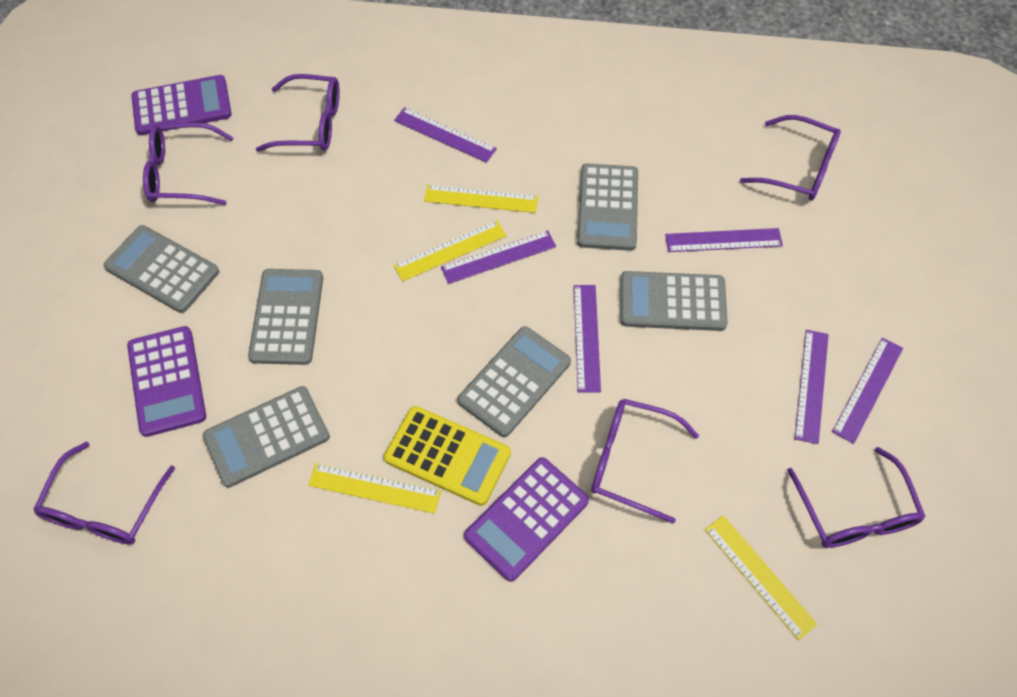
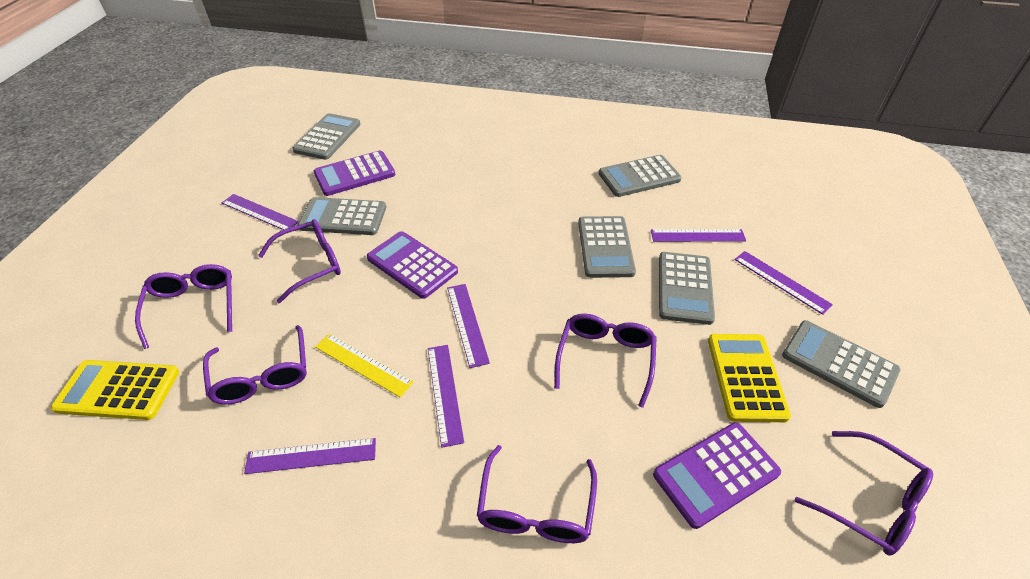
yellow calculator: 1 -> 2
yellow ruler: 4 -> 1

